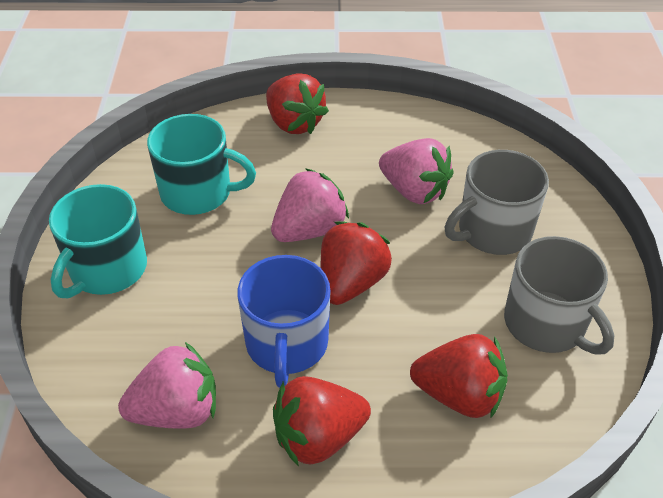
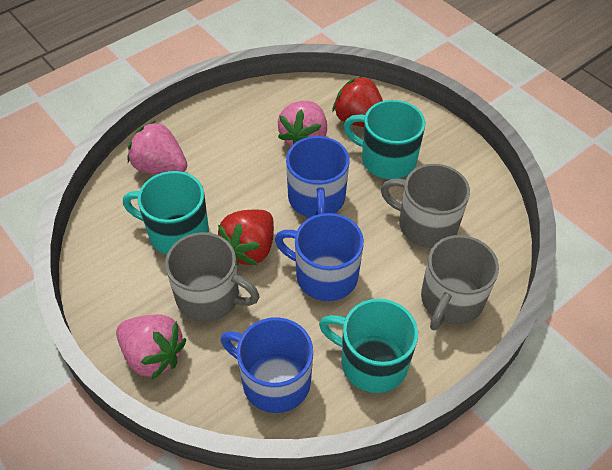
blue mug: 1 -> 3
grey mug: 2 -> 3
red strawberry: 4 -> 2
turquoise mug: 2 -> 3

